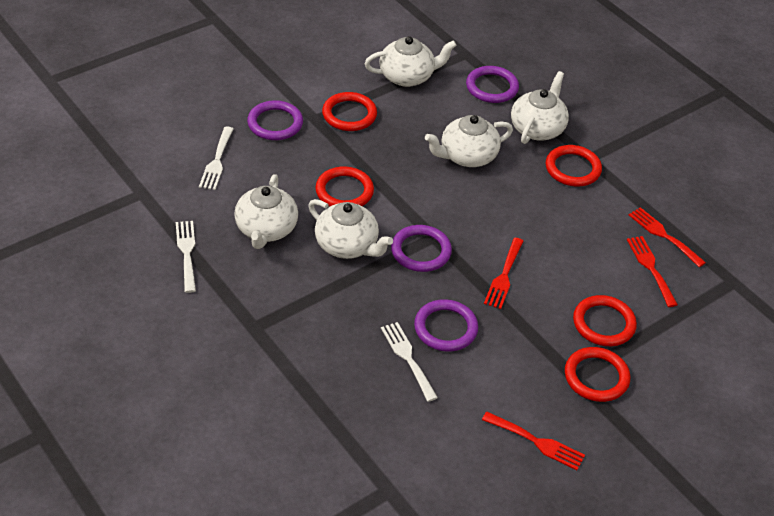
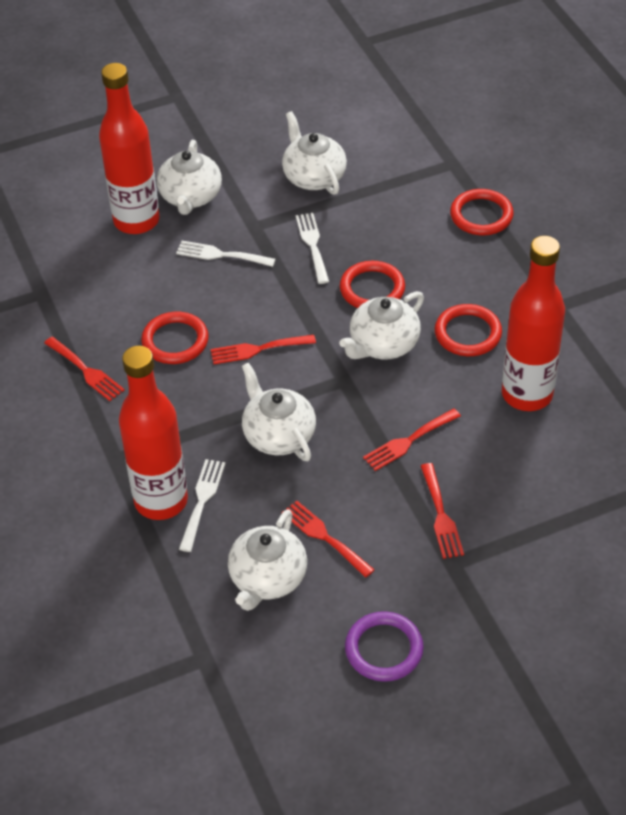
purple ring: 4 -> 1
red bottle: 0 -> 3
red fork: 4 -> 5
red ring: 5 -> 4

